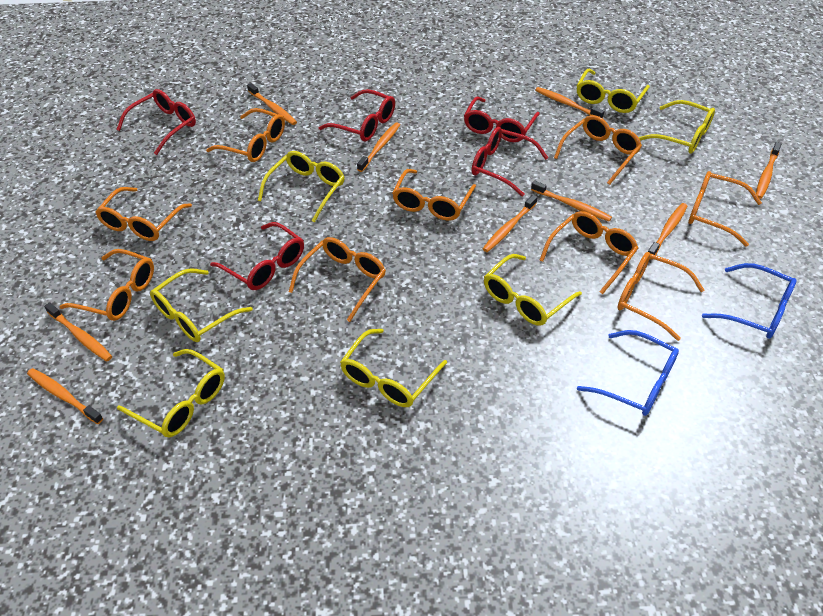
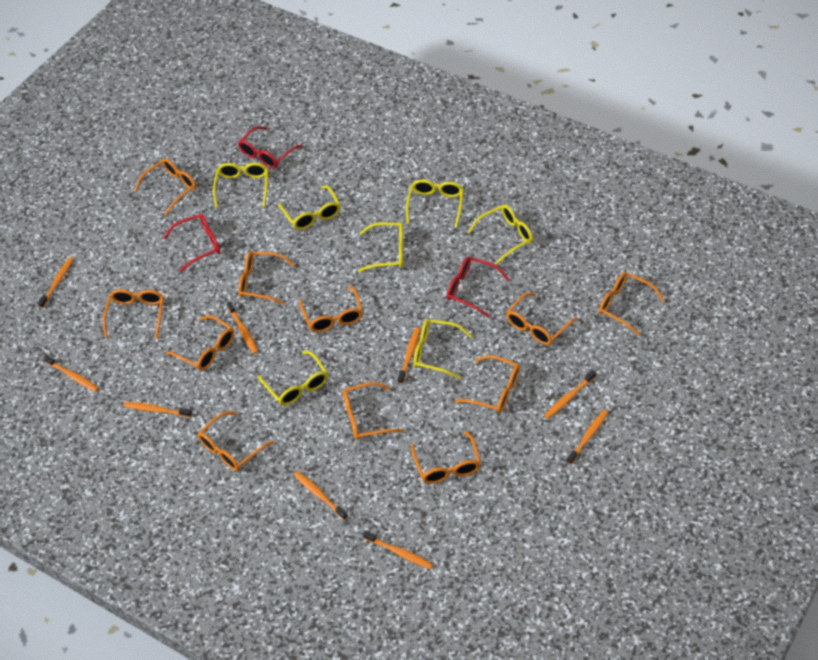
blue glasses: 2 -> 0
orange glasses: 9 -> 11
red glasses: 5 -> 3

